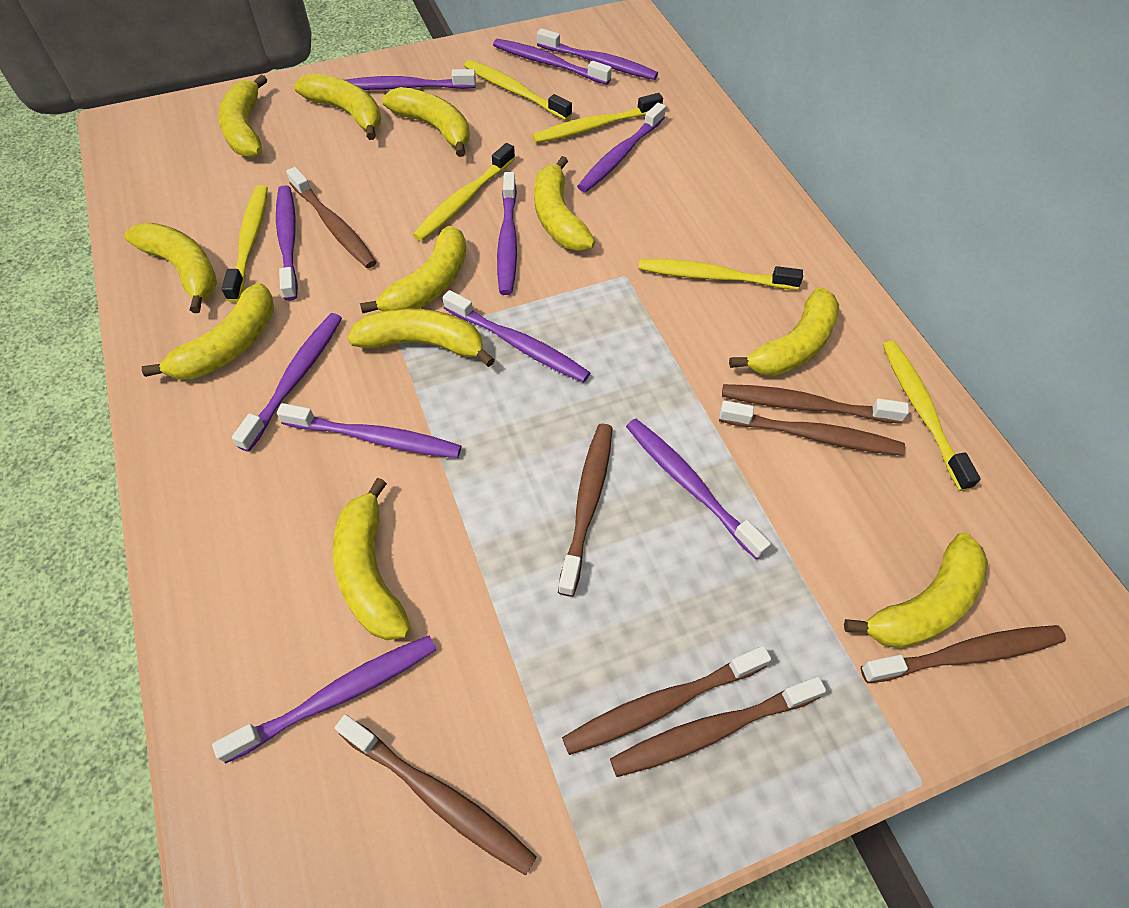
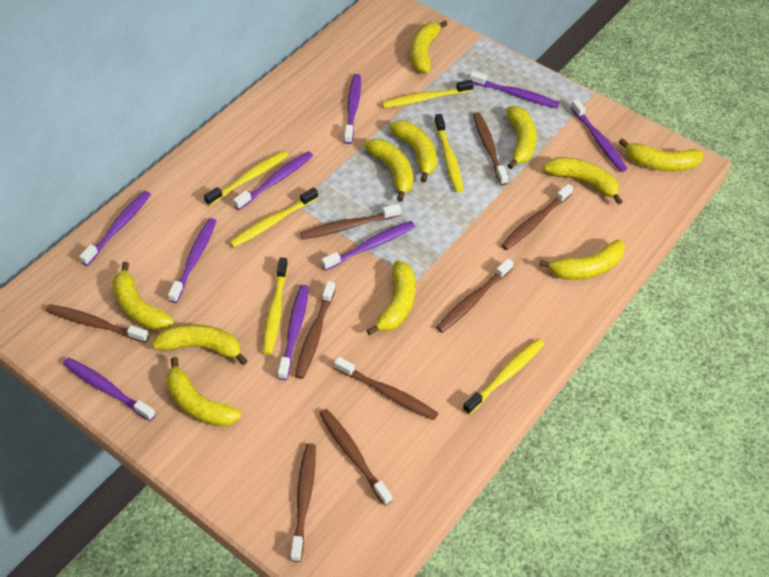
brown toothbrush: 8 -> 9
purple toothbrush: 11 -> 9

